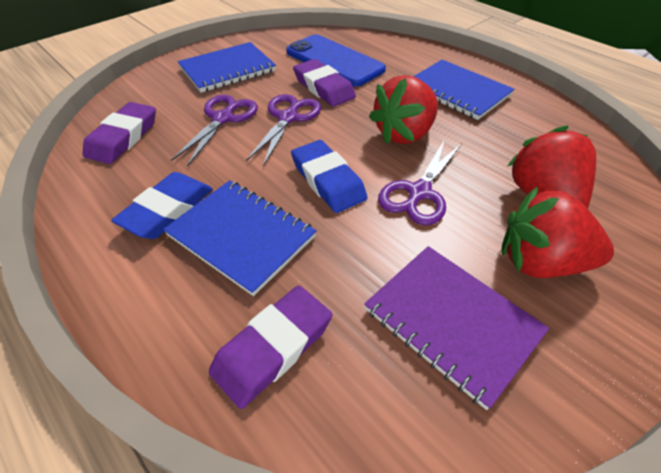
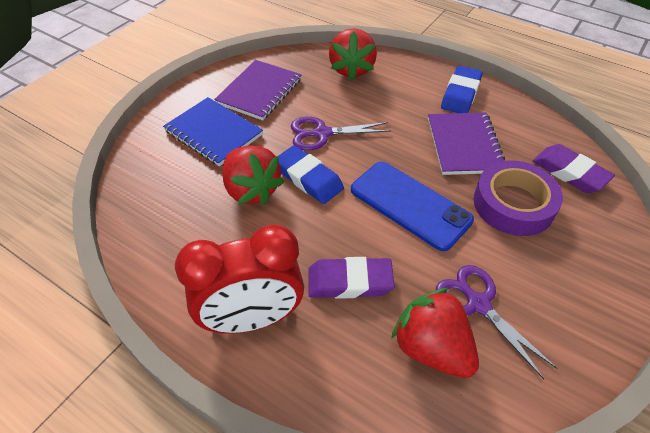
blue notebook: 3 -> 1
purple eraser: 3 -> 2
purple notebook: 1 -> 2
purple scissors: 3 -> 2
purple tape: 0 -> 1
red clock: 0 -> 1

